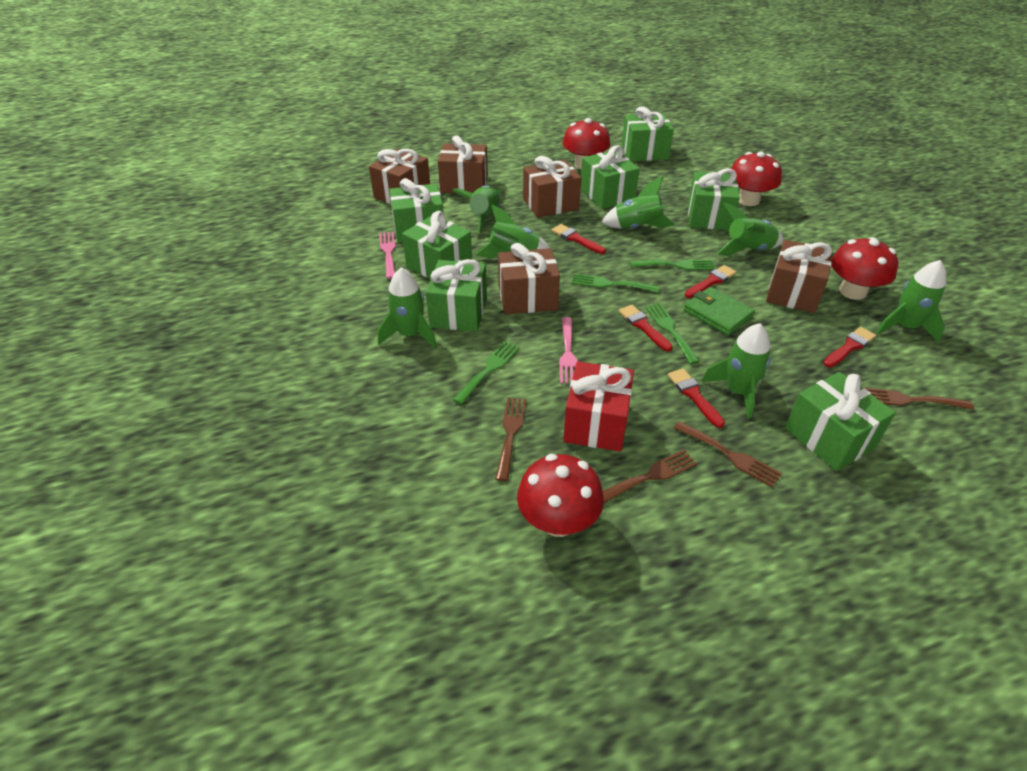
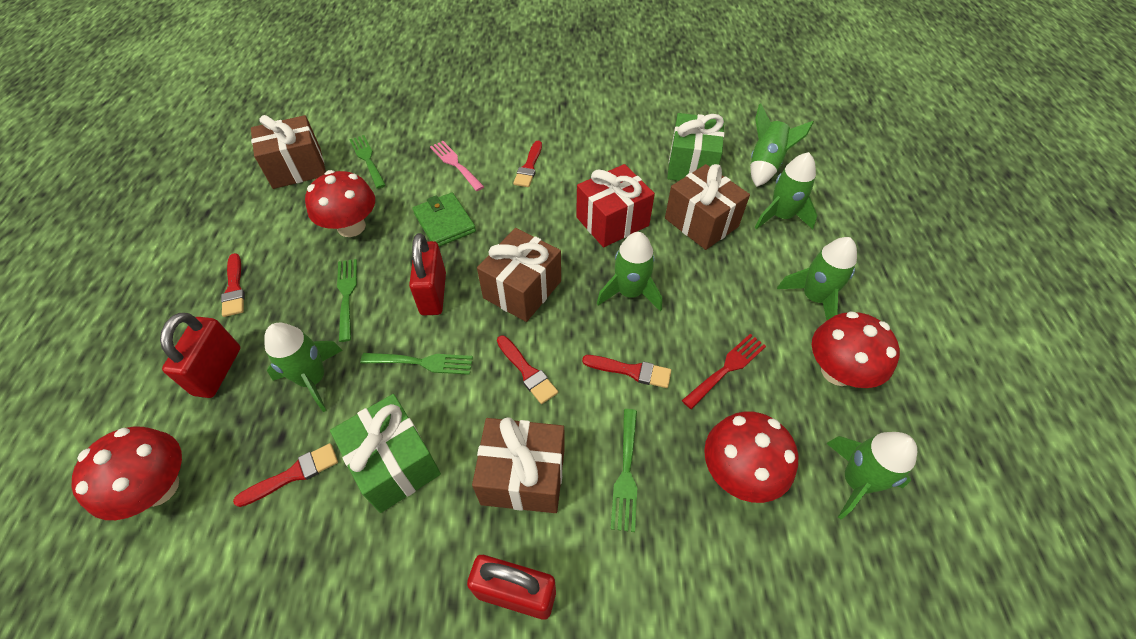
brown fork: 4 -> 0
brown gift: 5 -> 4
green gift: 7 -> 2
green rocket: 7 -> 6
pink fork: 2 -> 1
red fork: 0 -> 1
red padlock: 0 -> 3

